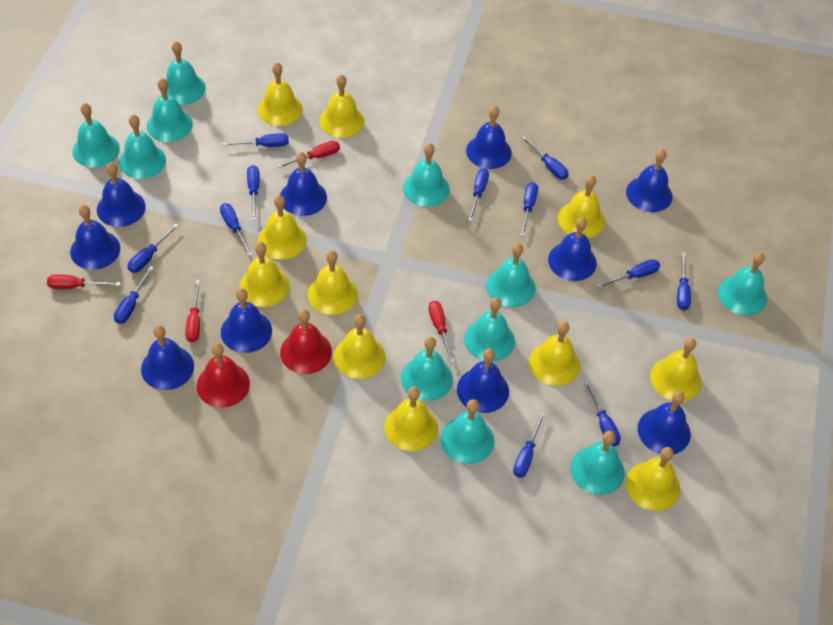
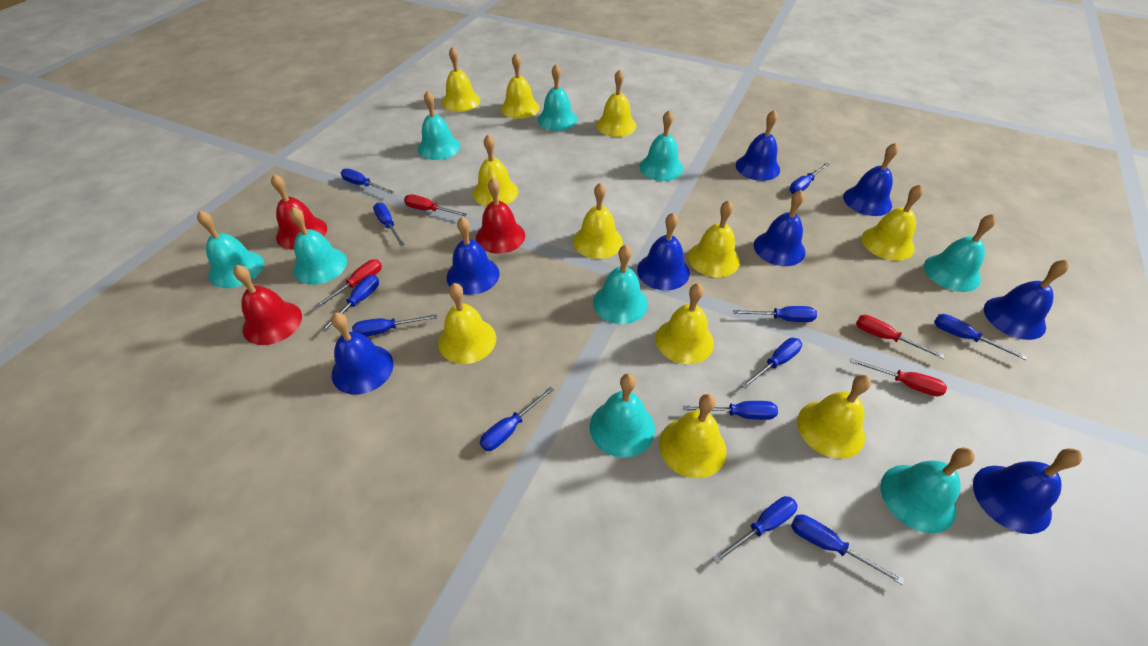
blue bell: 10 -> 8
red bell: 2 -> 3
turquoise bell: 11 -> 9

